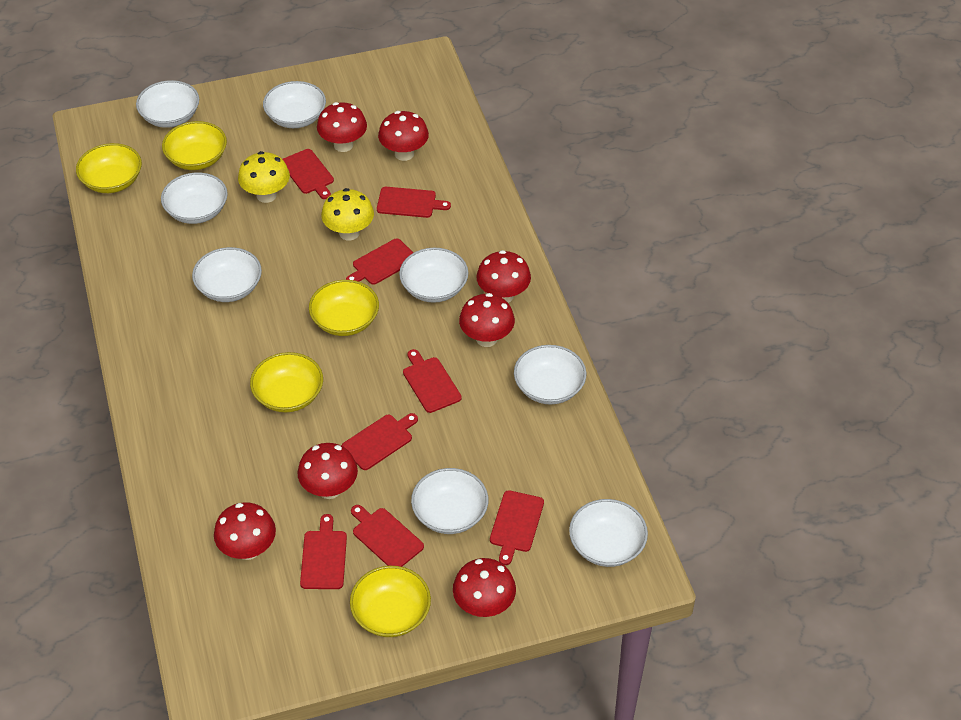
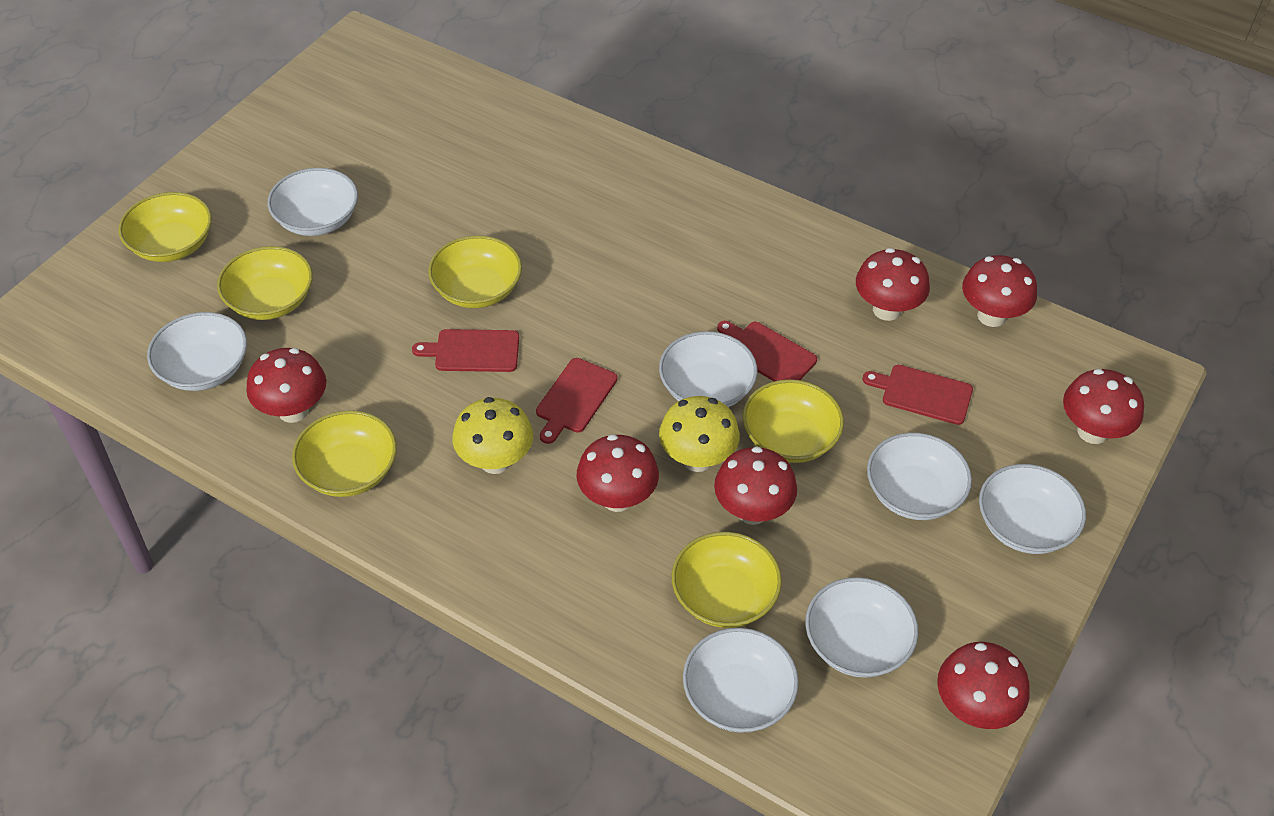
red cutting board: 8 -> 4
white bowl: 8 -> 7
yellow bowl: 5 -> 6

